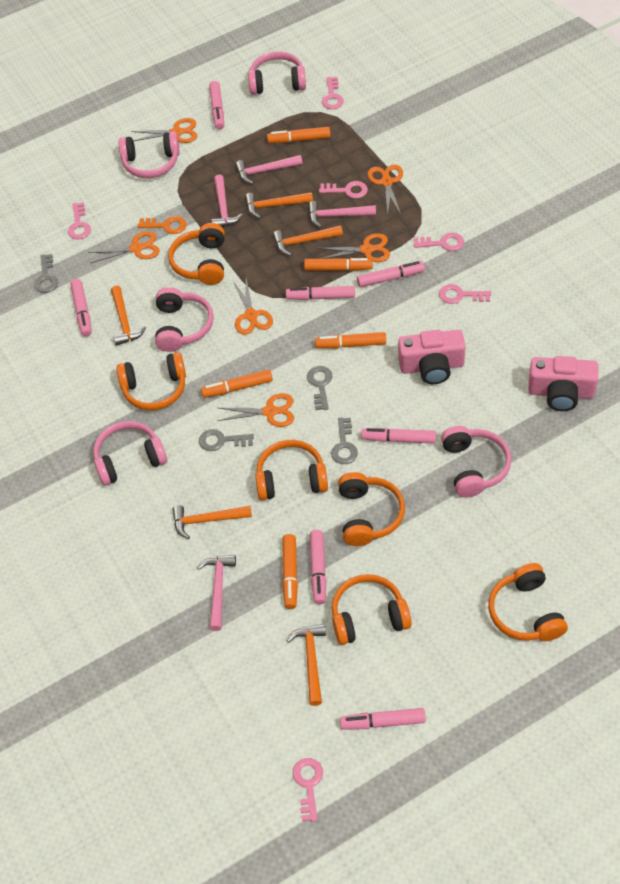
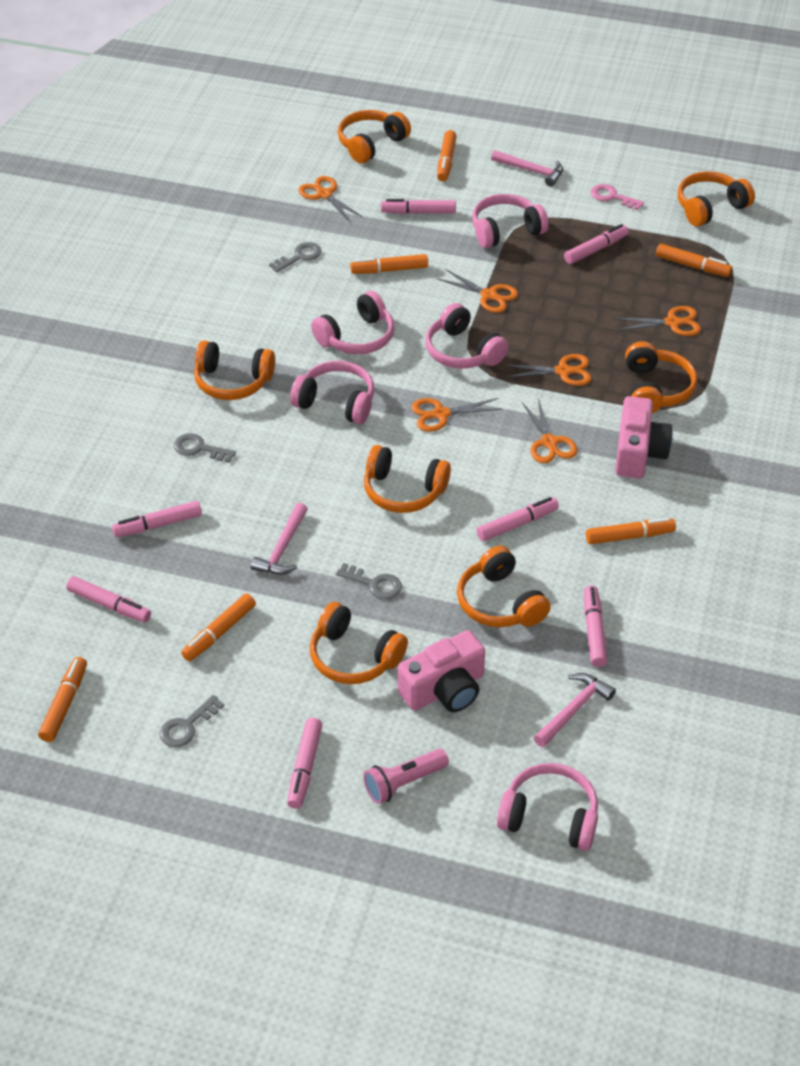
orange hammer: 5 -> 0
orange headphones: 6 -> 7
orange key: 1 -> 0
orange marker: 5 -> 6
pink flashlight: 0 -> 1
pink hammer: 4 -> 3
pink key: 6 -> 1

